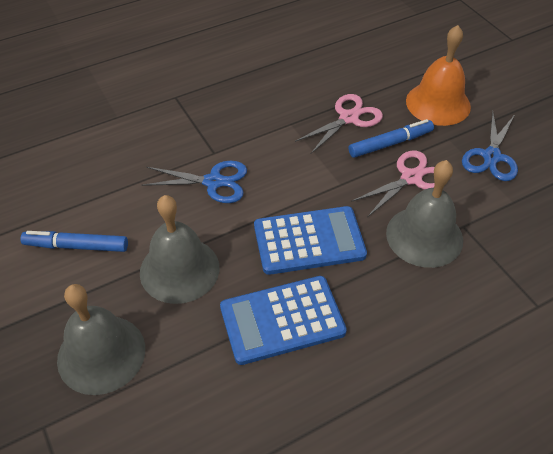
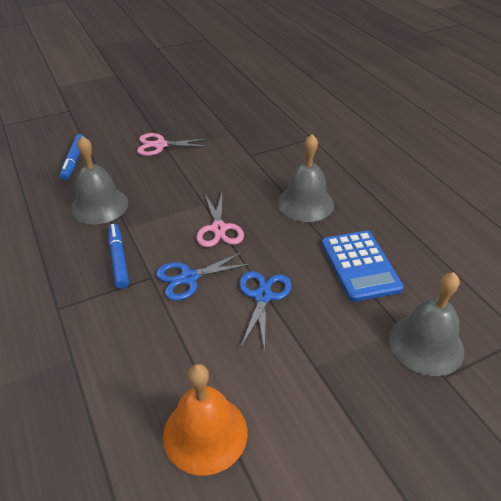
blue calculator: 2 -> 1

